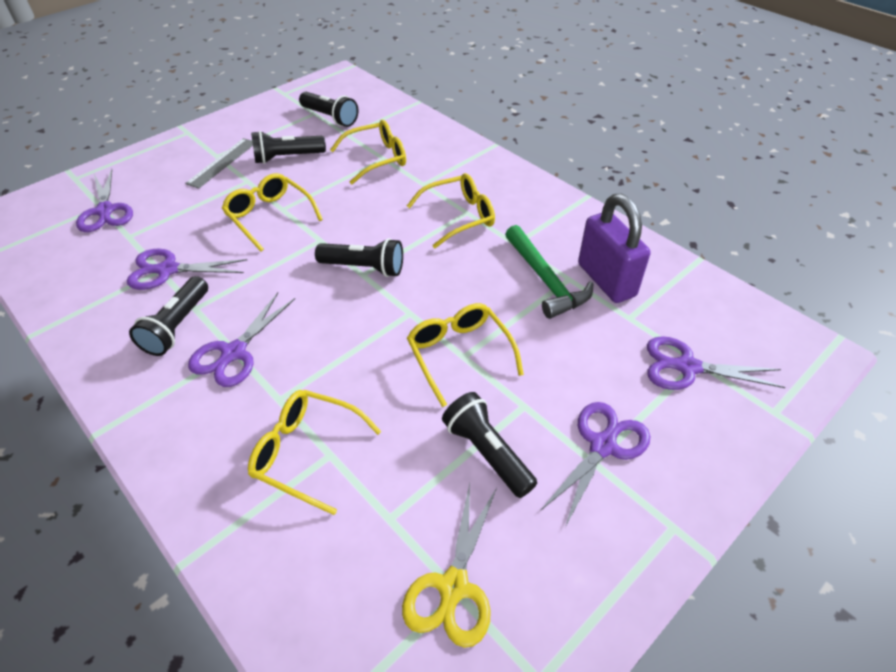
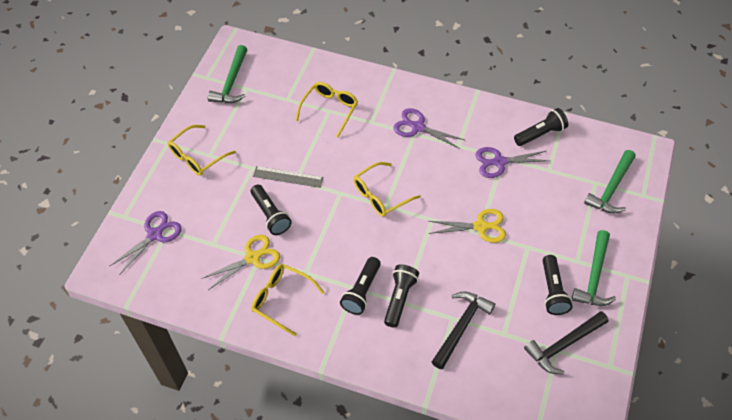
black hammer: 0 -> 2
green hammer: 1 -> 3
purple padlock: 1 -> 0
purple scissors: 5 -> 3
yellow glasses: 5 -> 4
yellow scissors: 1 -> 2

